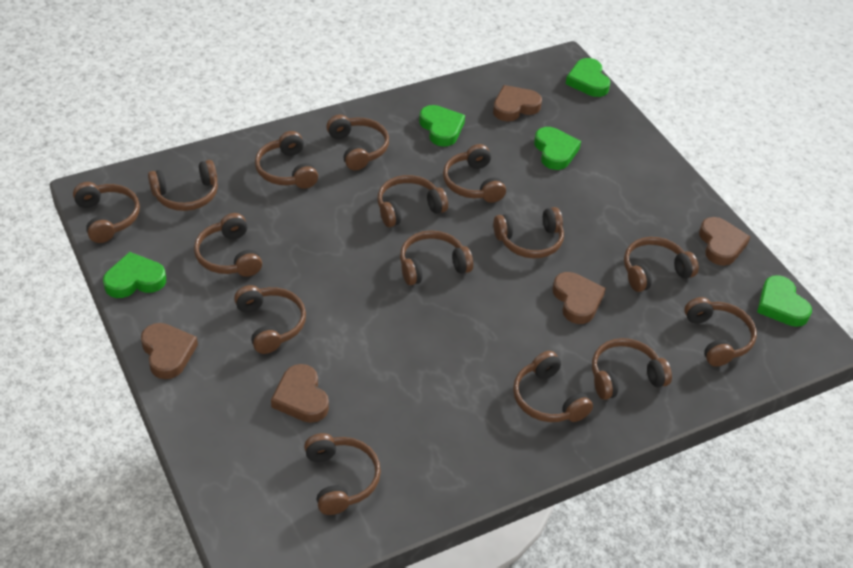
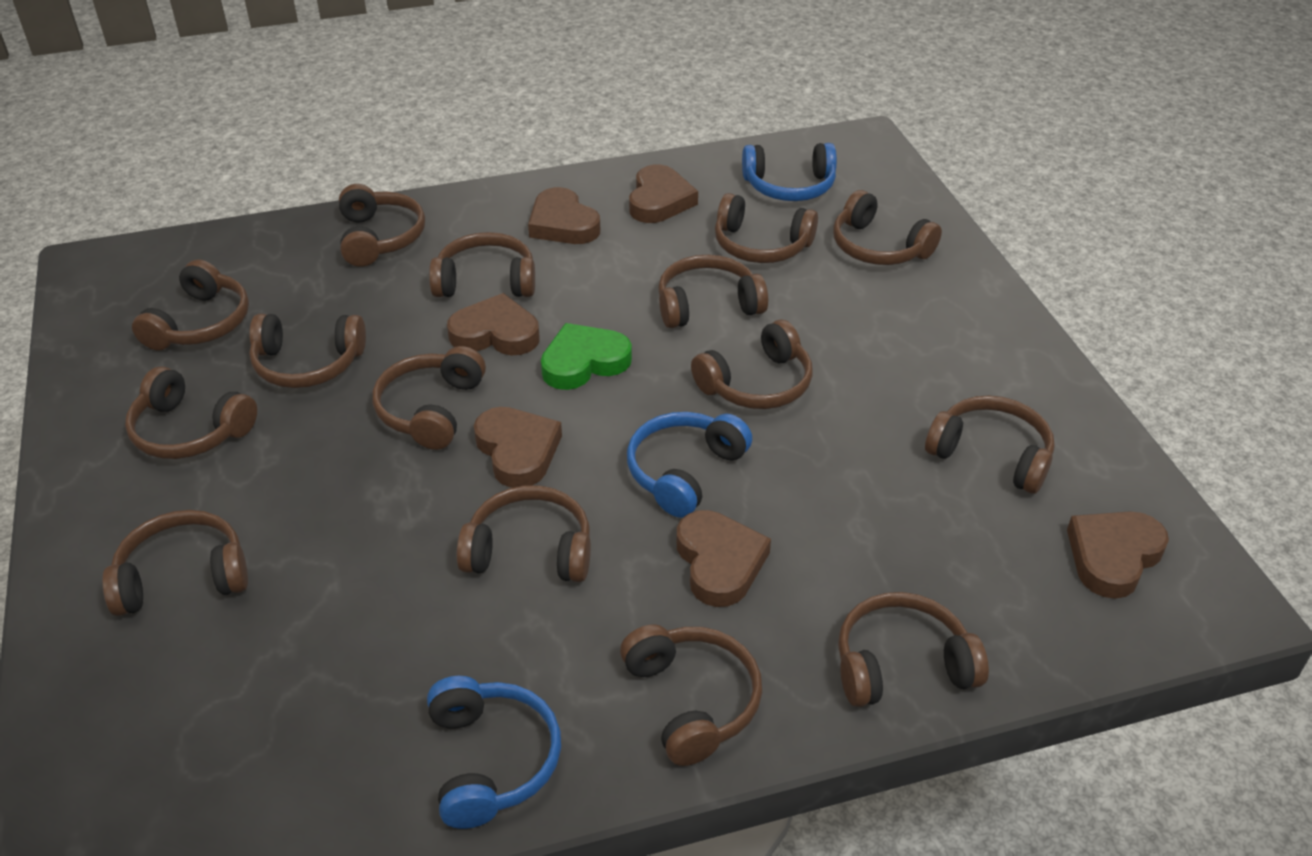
blue headphones: 0 -> 3
brown heart: 5 -> 6
green heart: 5 -> 1

